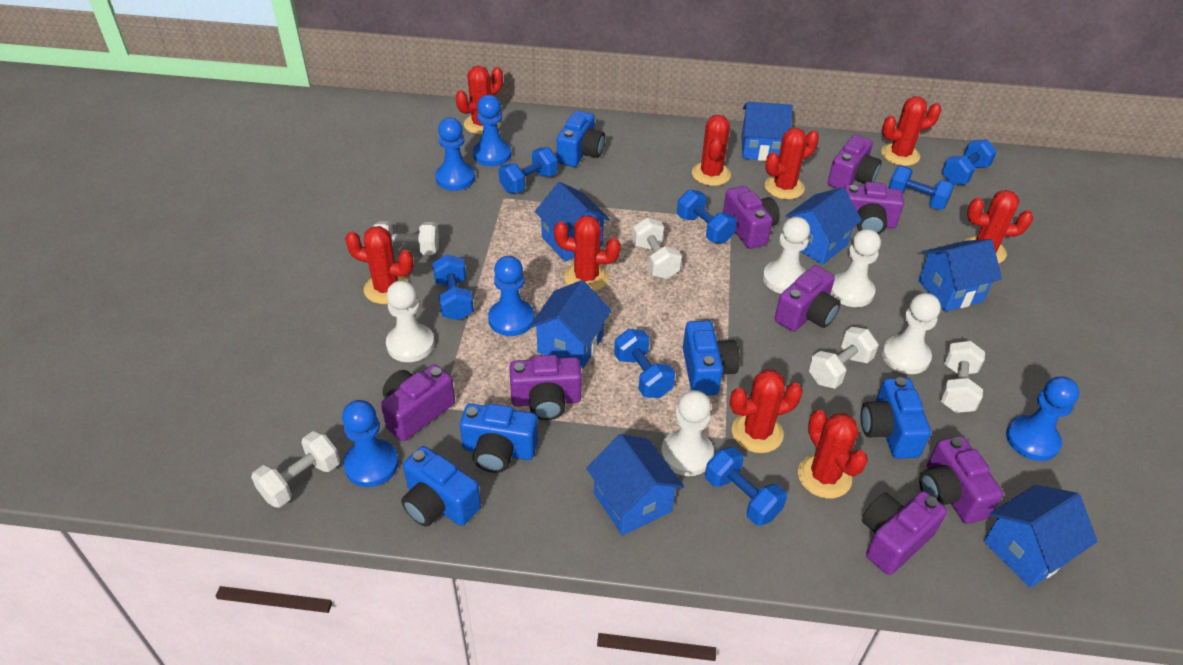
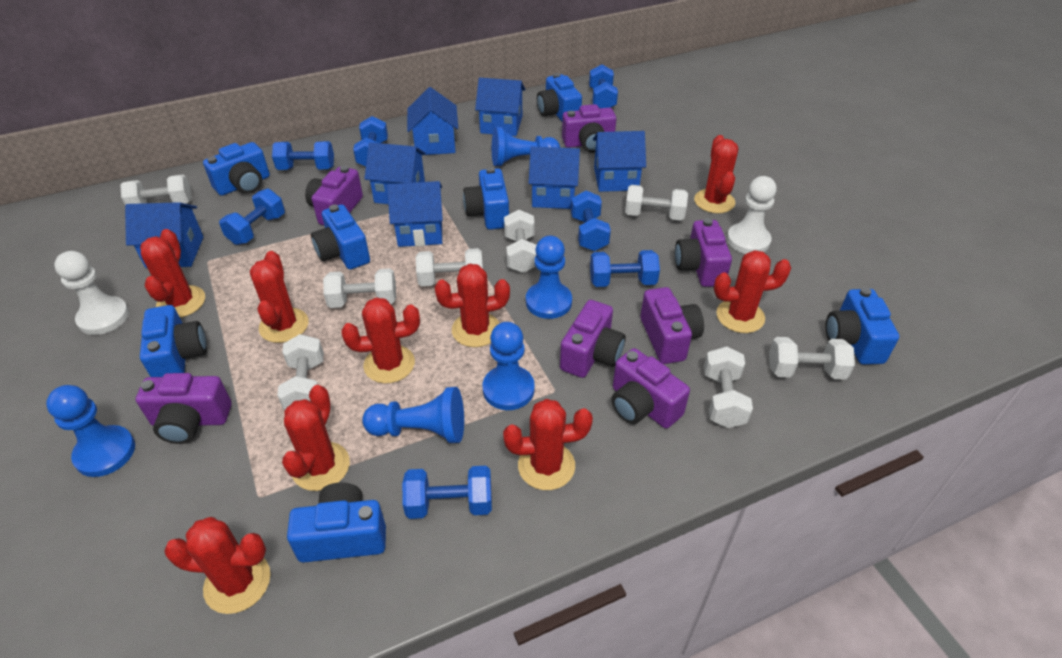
blue camera: 5 -> 7
purple camera: 8 -> 7
white dumbbell: 5 -> 8
white pawn: 5 -> 2

